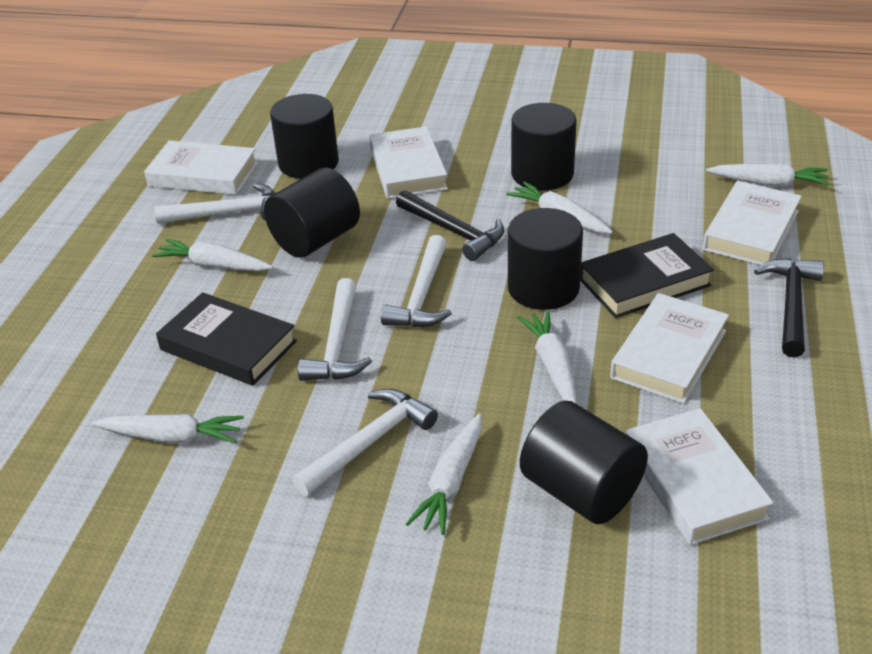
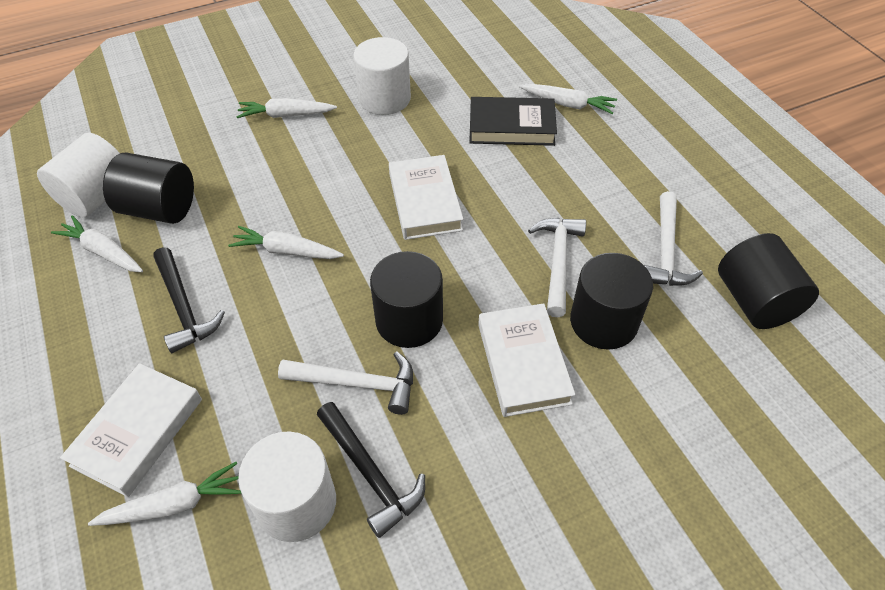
black book: 2 -> 1
black cylinder: 5 -> 4
white book: 5 -> 3
white carrot: 6 -> 5
white cylinder: 0 -> 3
white hammer: 4 -> 3

